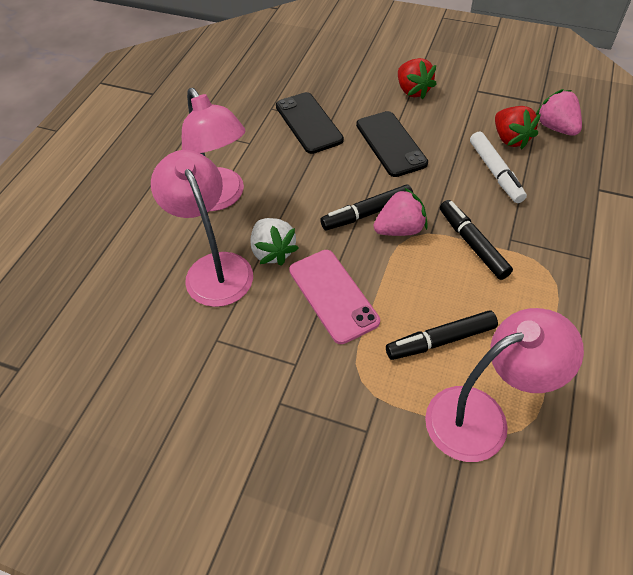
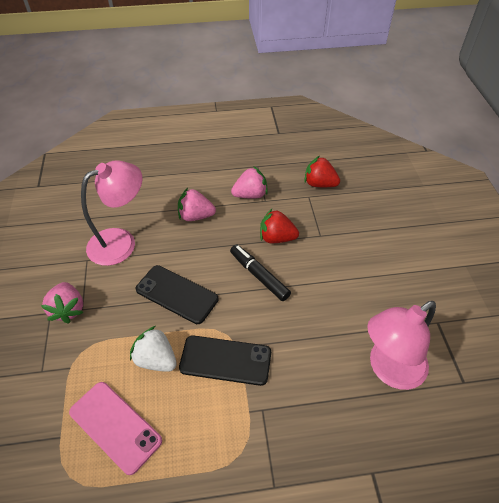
black marker: 3 -> 1
pink lamp: 3 -> 2
pink strawberry: 2 -> 3
white marker: 1 -> 0

